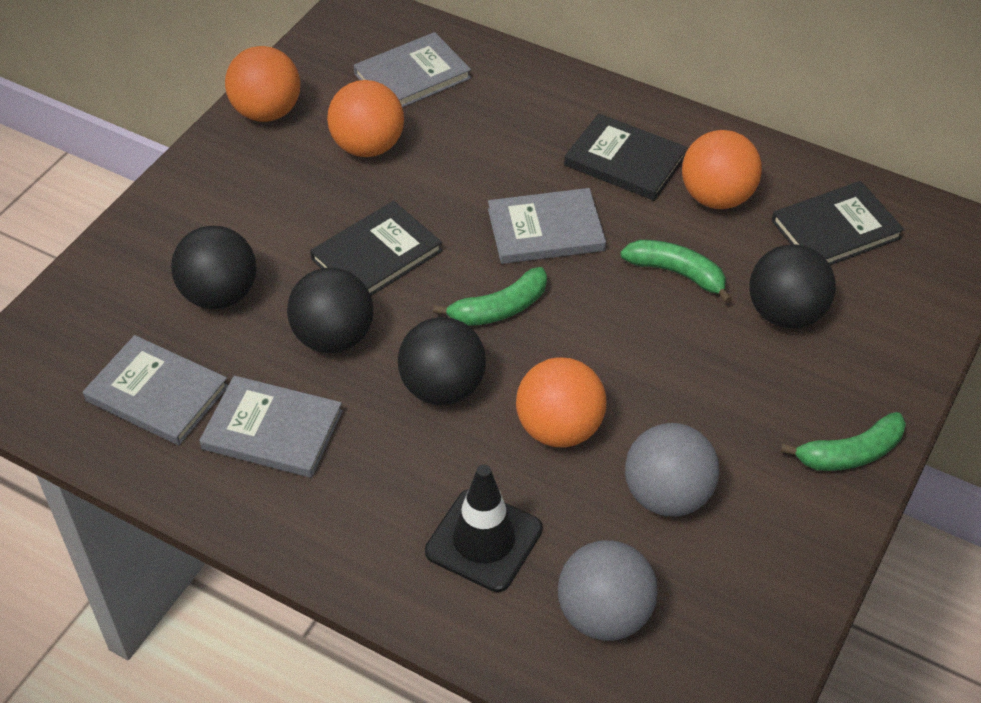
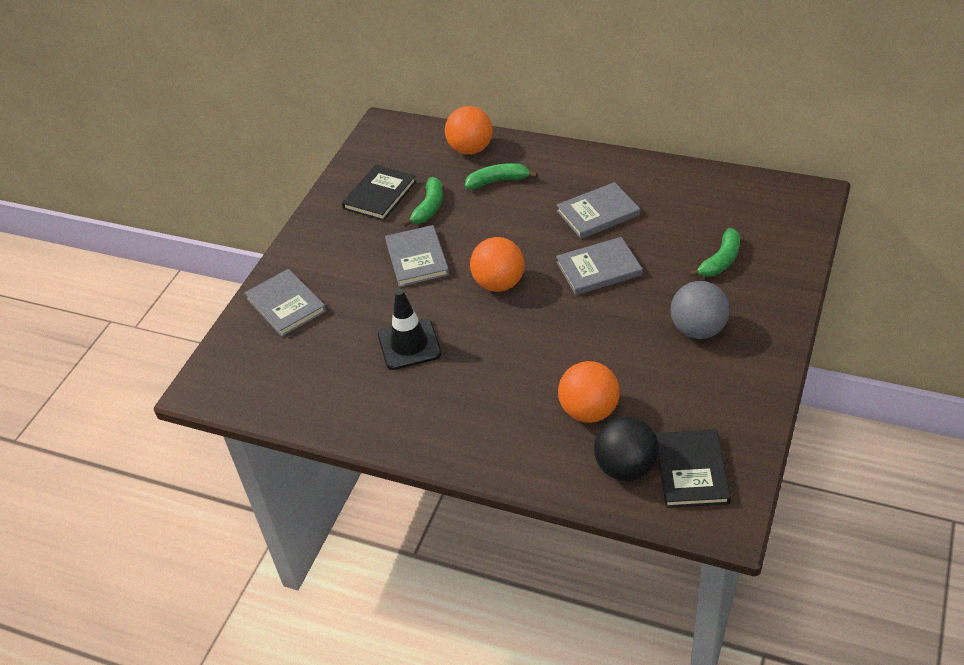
black ball: 4 -> 1
black book: 3 -> 2
grey ball: 2 -> 1
orange ball: 4 -> 3

